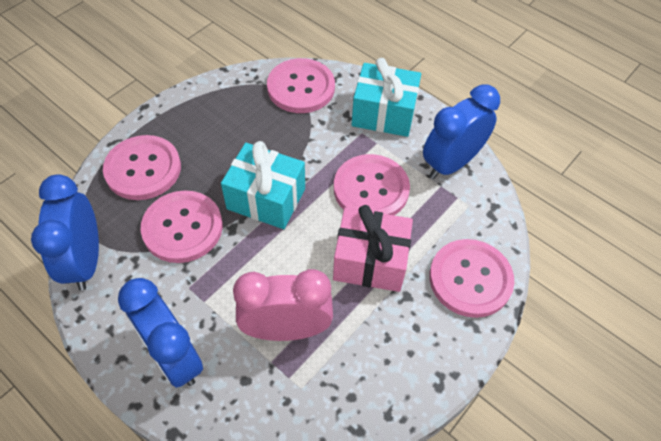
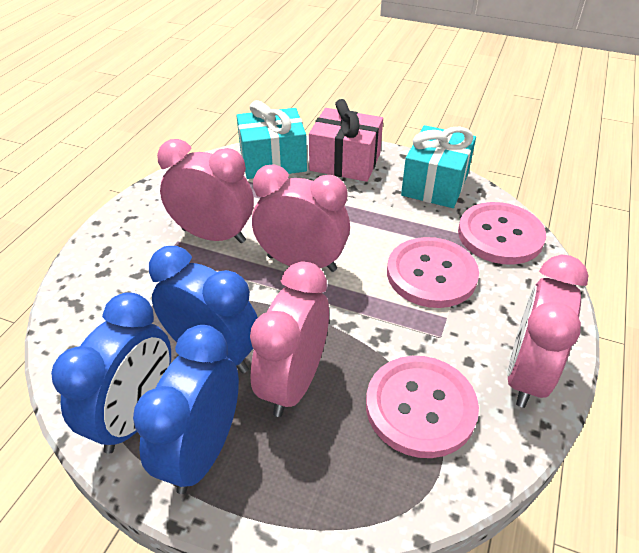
pink button: 5 -> 3
pink clock: 1 -> 4

